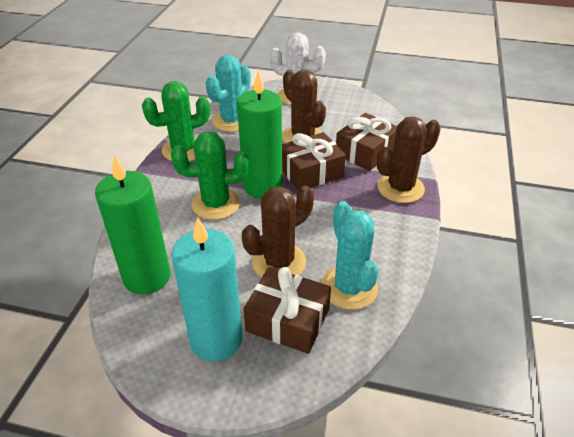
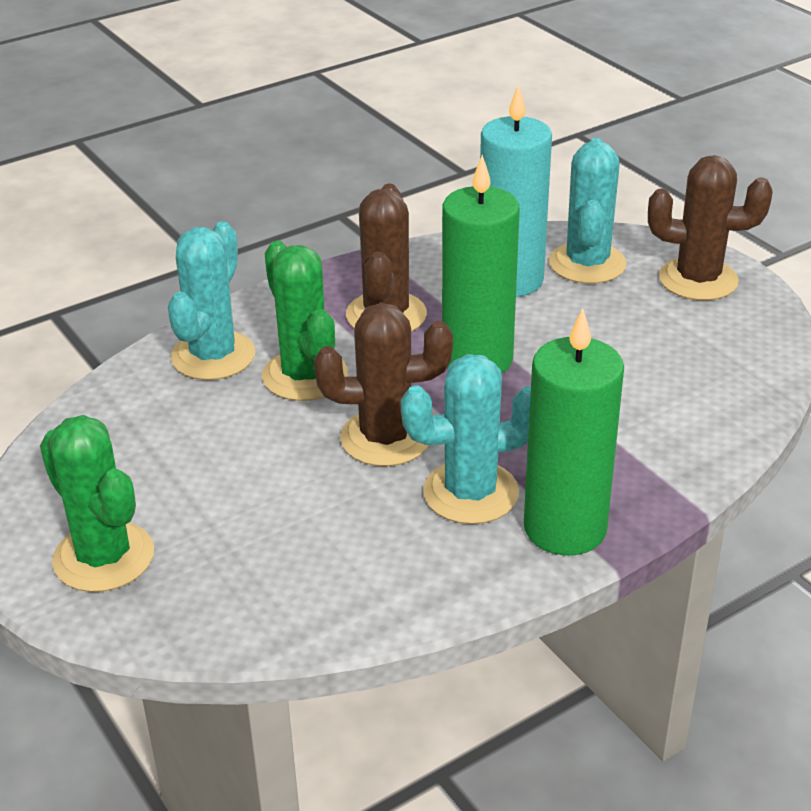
brown gift: 3 -> 0
turquoise cactus: 2 -> 3
white cactus: 1 -> 0

